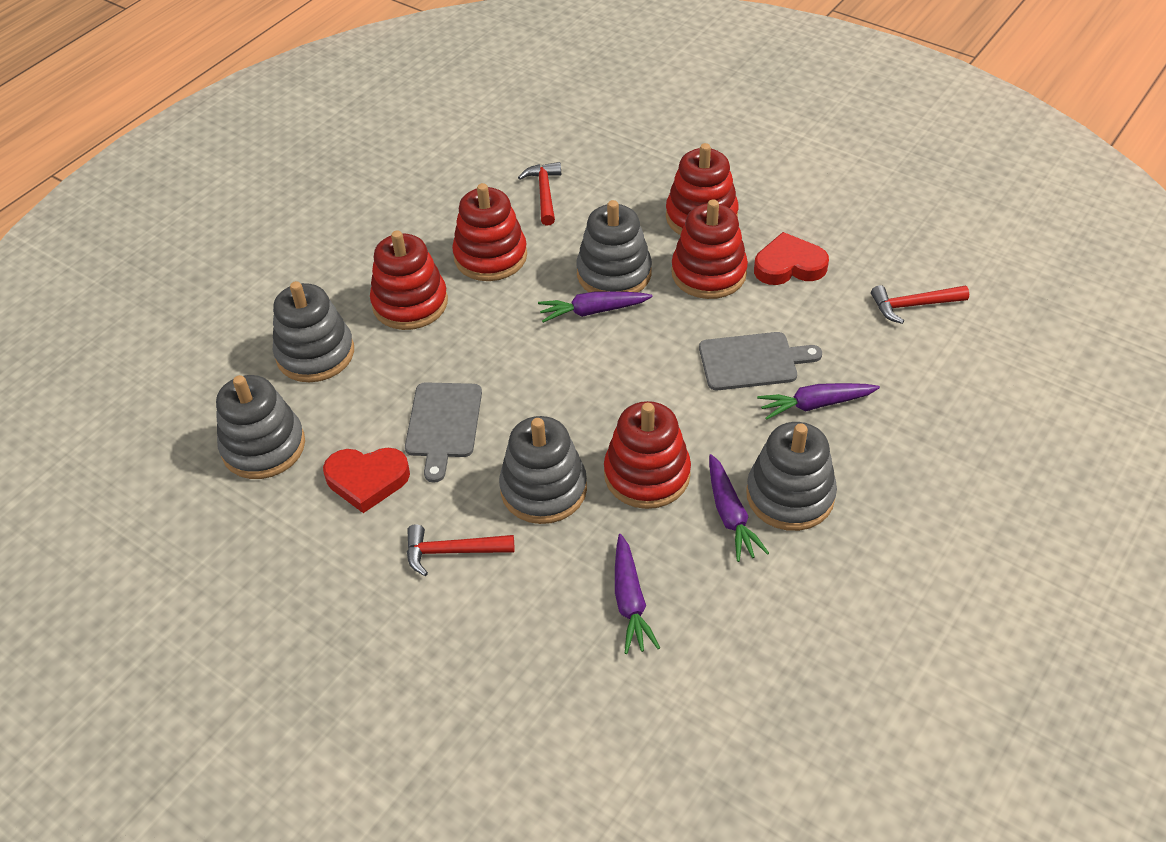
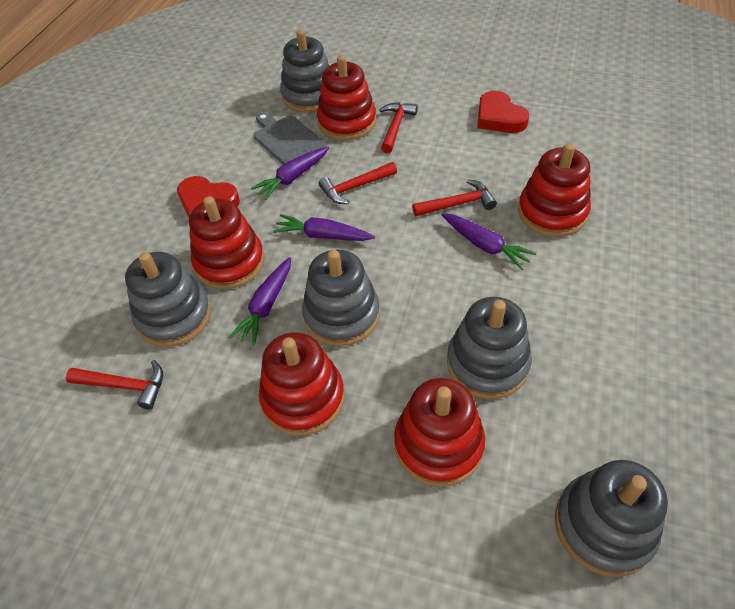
grey cutting board: 2 -> 1
red hammer: 3 -> 4

